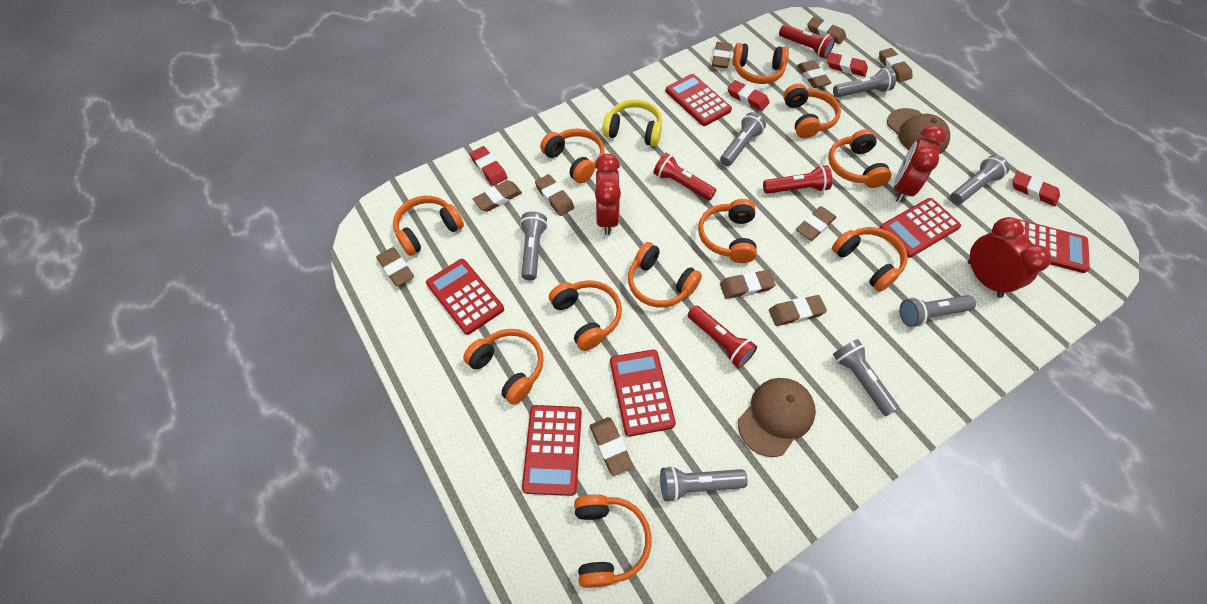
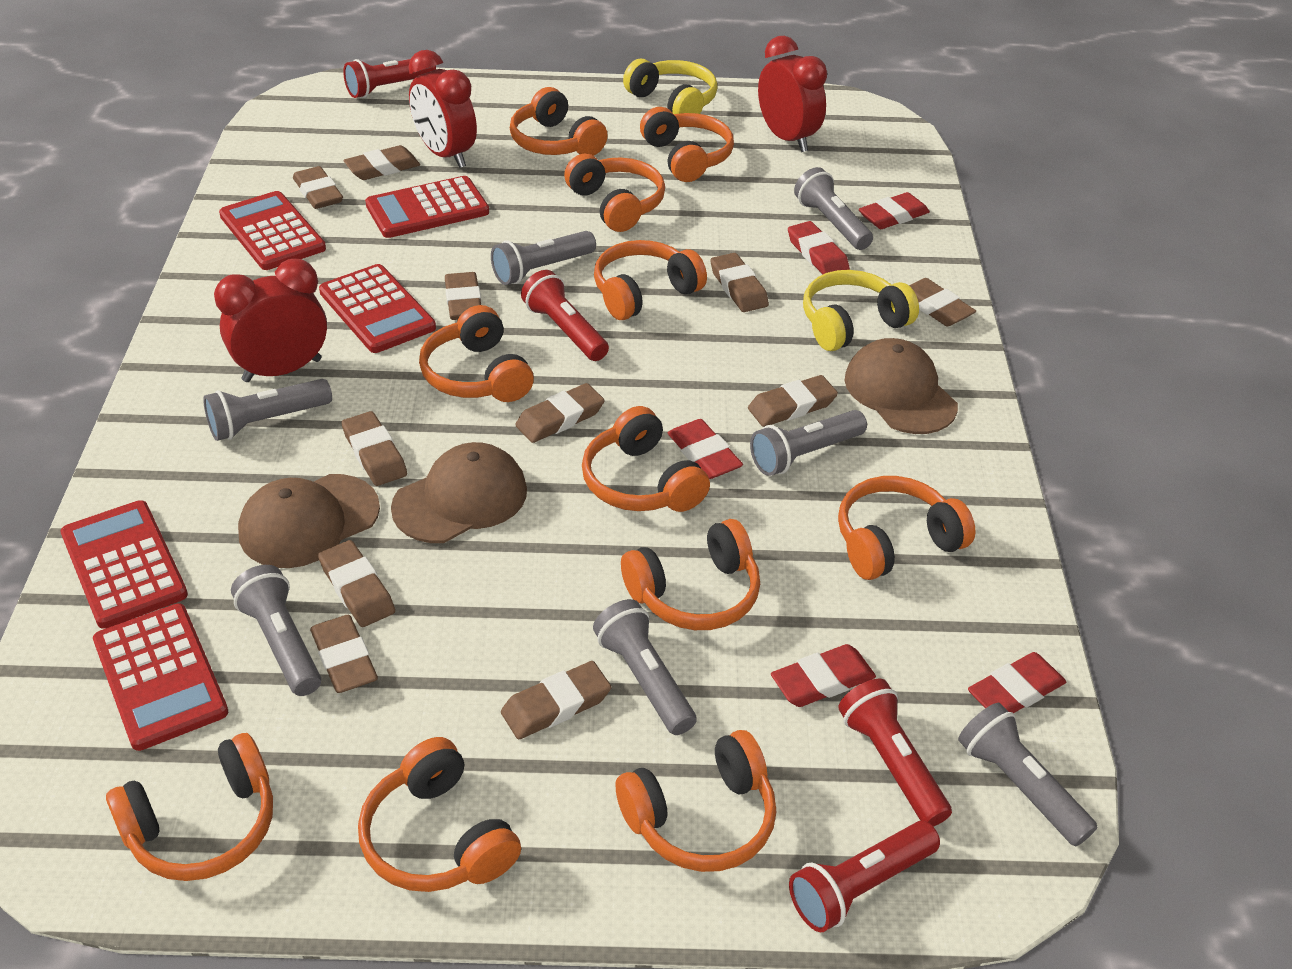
brown cap: 2 -> 3
red calculator: 6 -> 5
red eraser: 4 -> 5
yellow headphones: 1 -> 2

